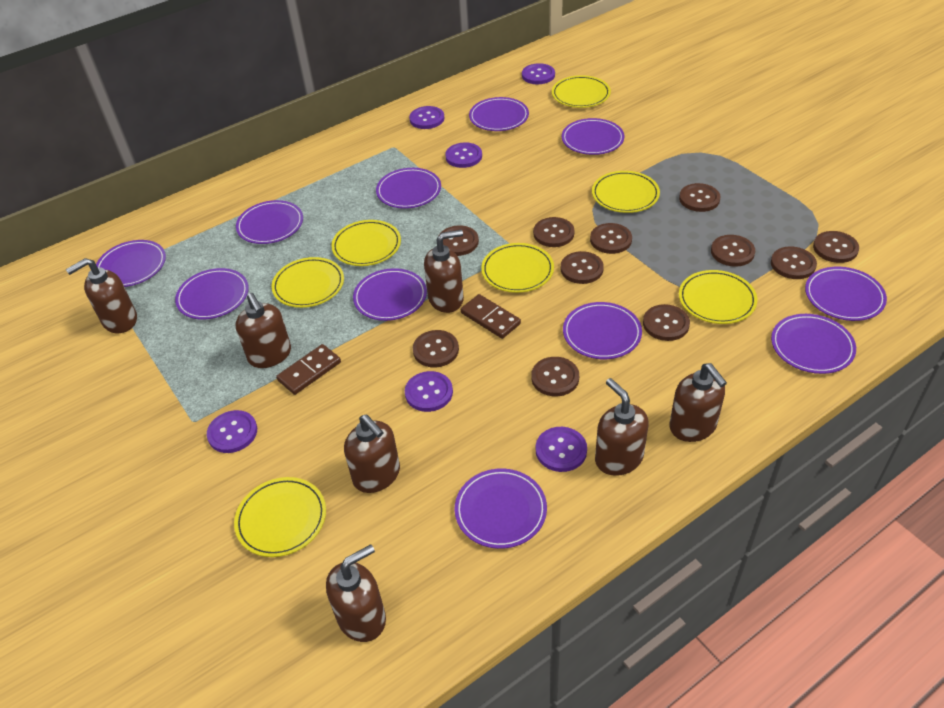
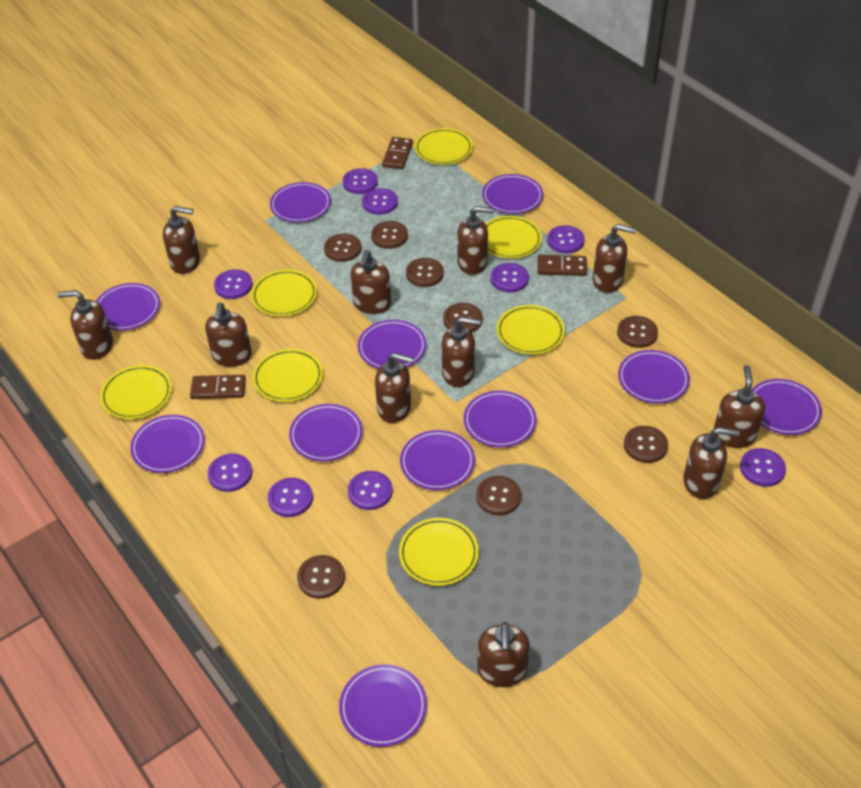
brown button: 11 -> 8
brown domino: 2 -> 3
brown soap dispenser: 7 -> 11
purple button: 6 -> 9

